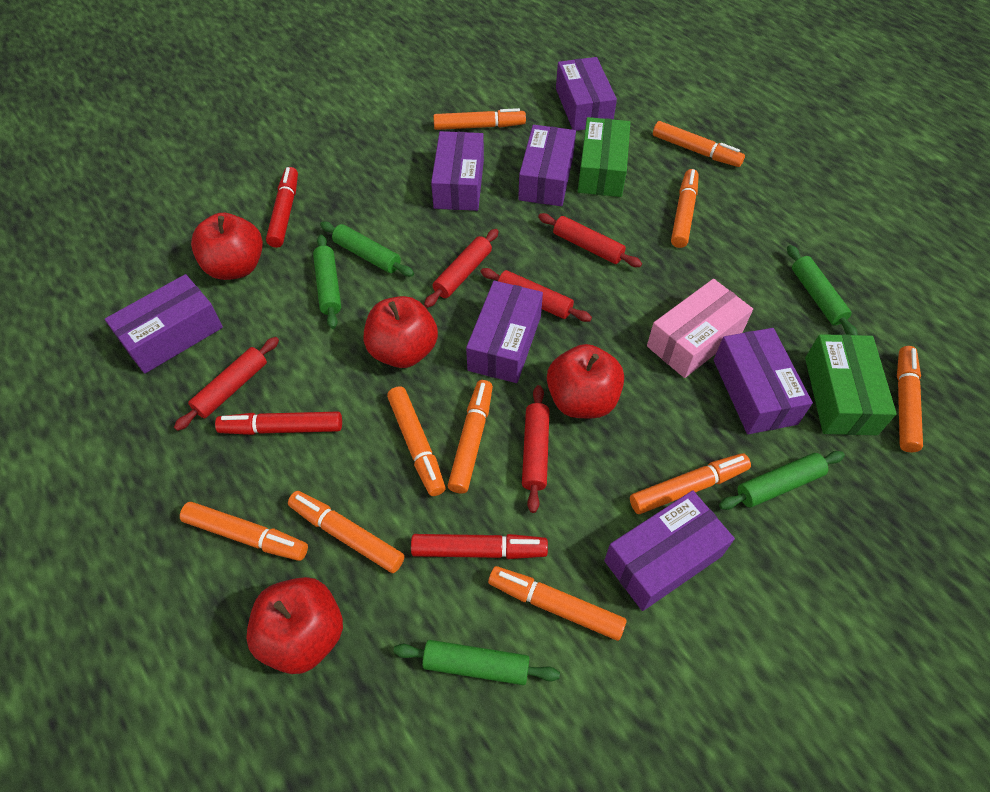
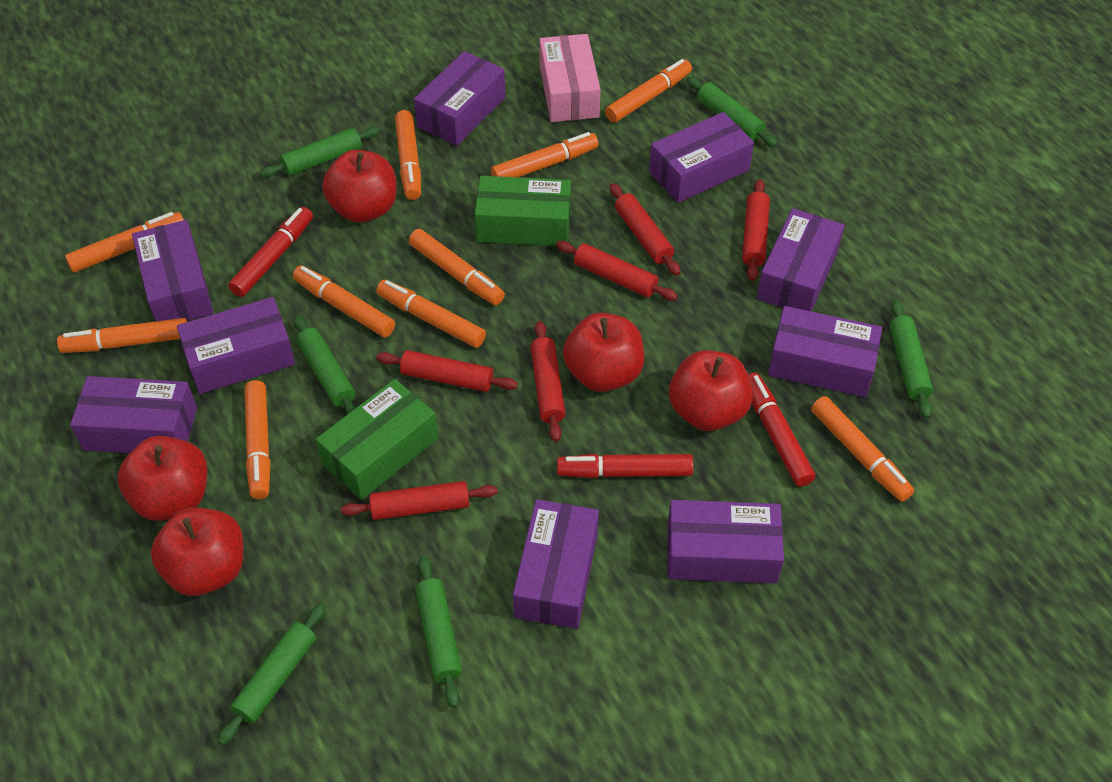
green rolling pin: 5 -> 6
purple box: 7 -> 9
red apple: 4 -> 5
red rolling pin: 5 -> 6

